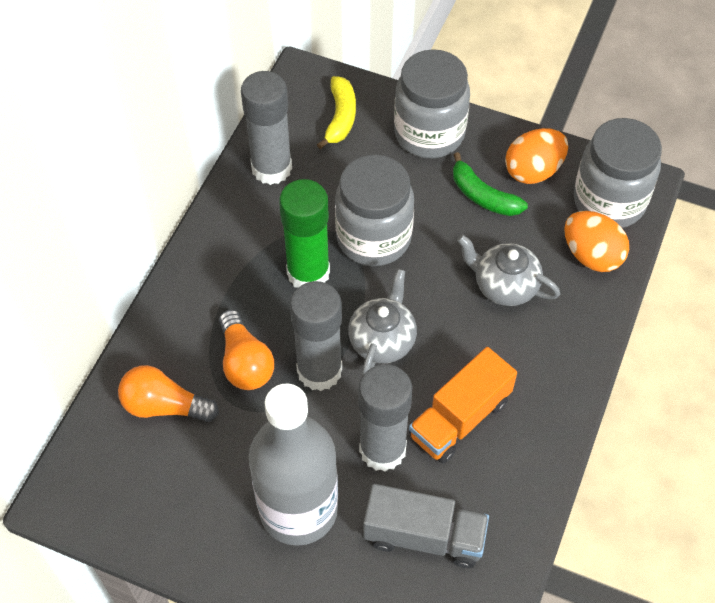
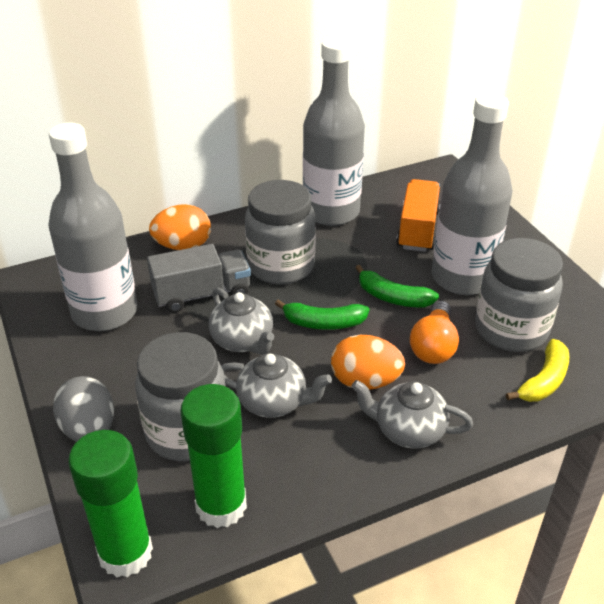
green banana: 1 -> 2
green glue stick: 1 -> 2
grey bottle: 1 -> 3
grey egg: 0 -> 1
grey glue stick: 3 -> 0
grey teapot: 2 -> 3
orange light bulb: 2 -> 1

